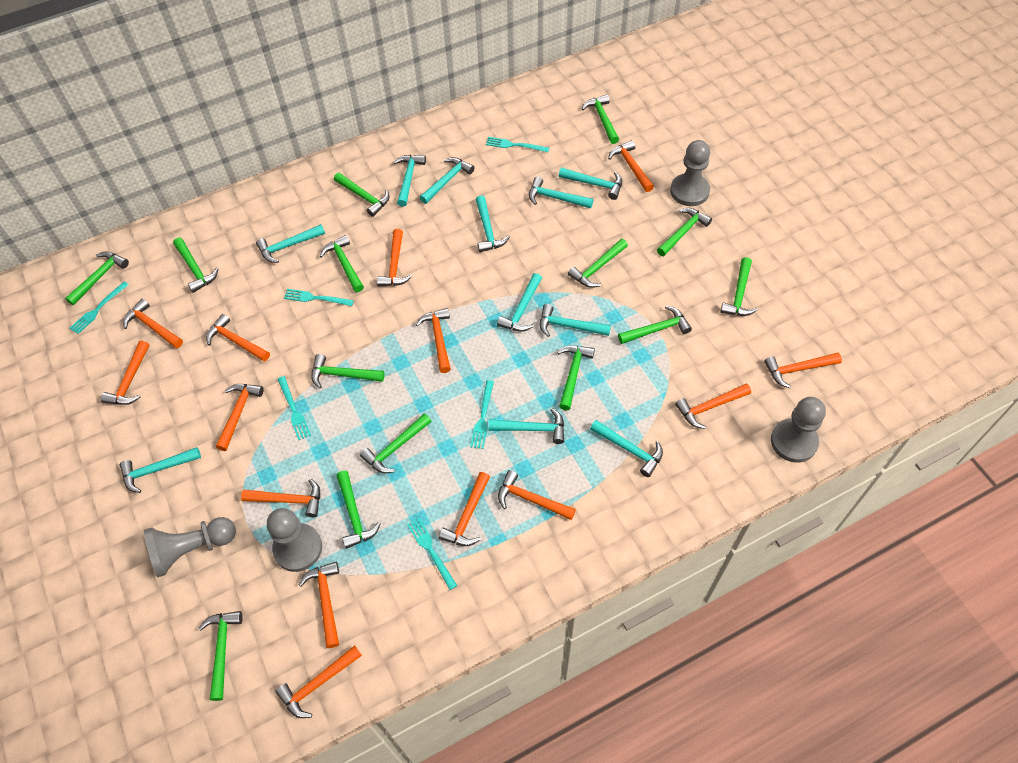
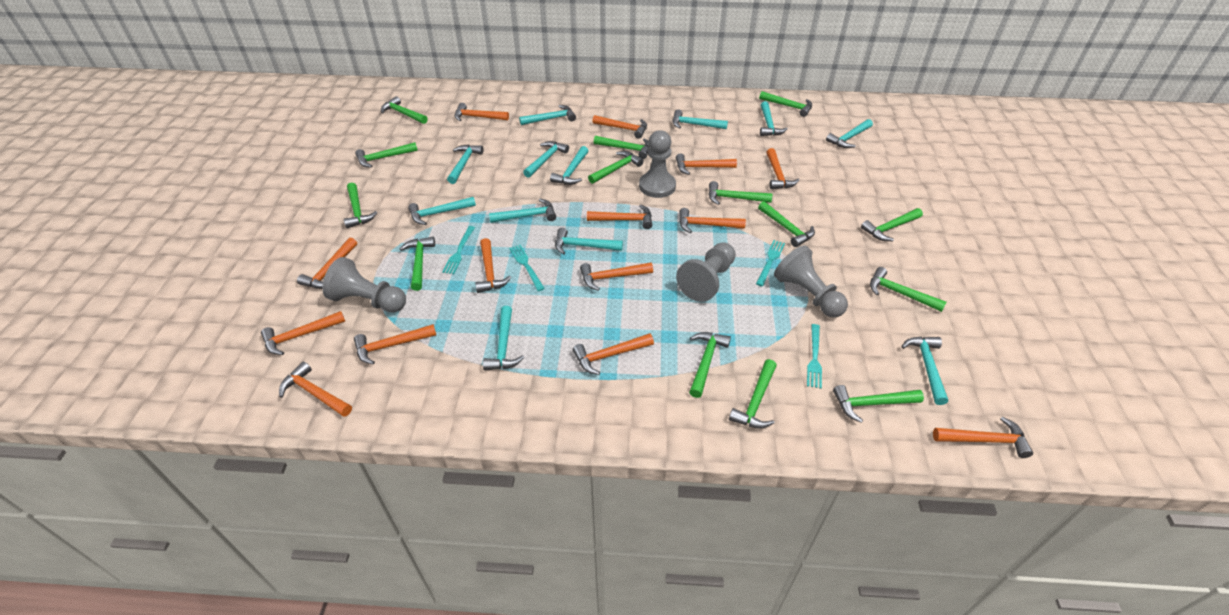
turquoise fork: 6 -> 4
turquoise hammer: 11 -> 12

